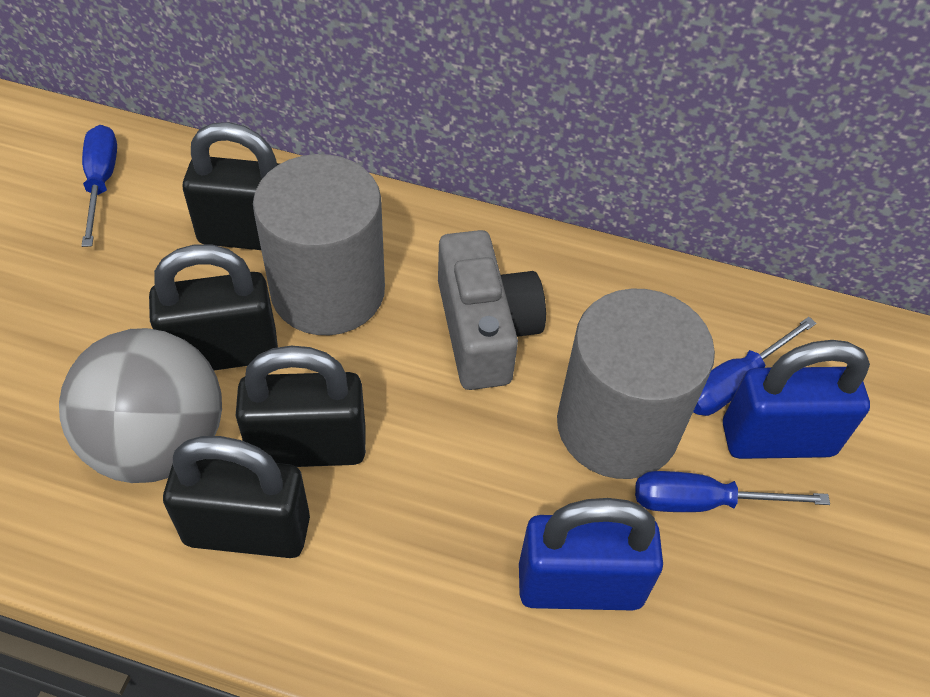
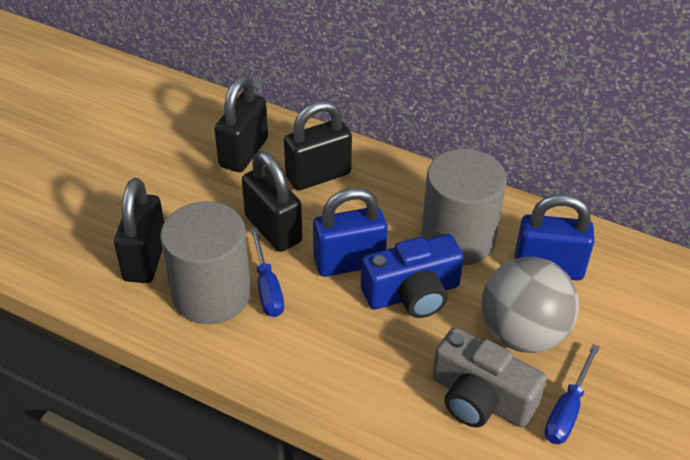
blue camera: 0 -> 1
blue screwdriver: 3 -> 2

